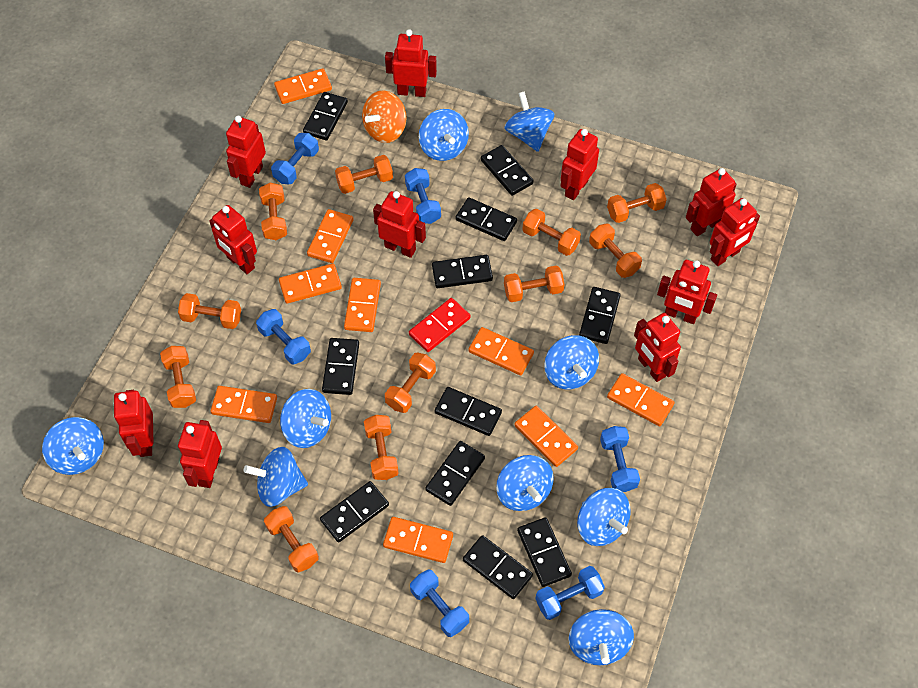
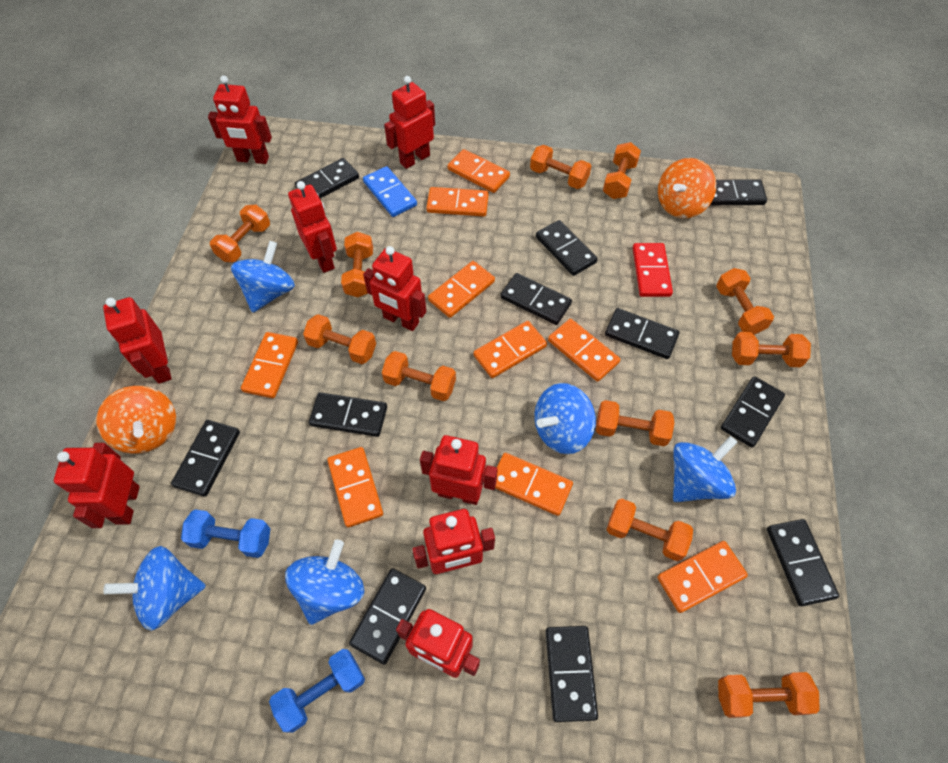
blue domino: 0 -> 1
blue dumbbell: 6 -> 2
blue spinning top: 9 -> 5
orange spinning top: 1 -> 2
red robot: 11 -> 9

